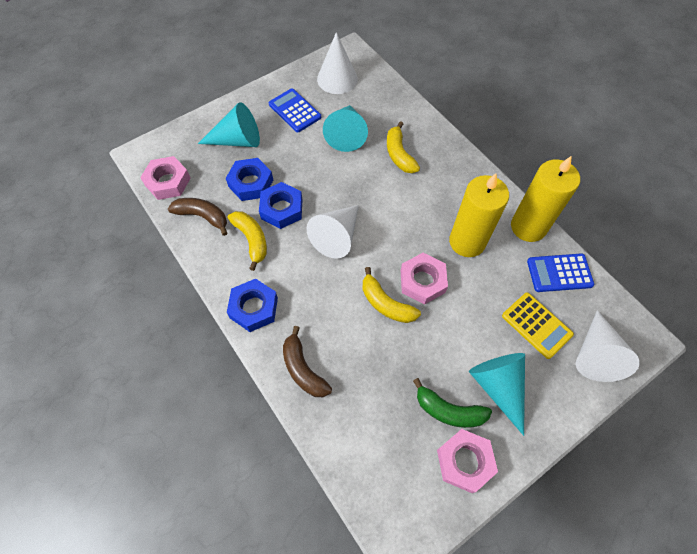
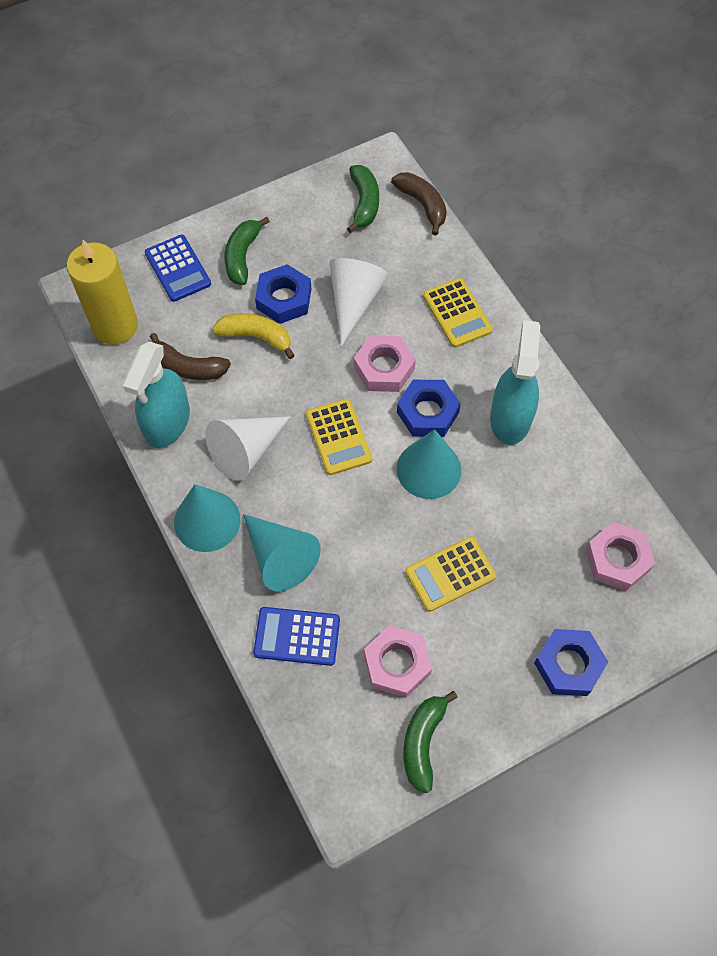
green banana: 1 -> 3
turquoise spray bottle: 0 -> 2
white cone: 3 -> 2
yellow banana: 3 -> 1
yellow calculator: 1 -> 3
yellow candle: 2 -> 1

